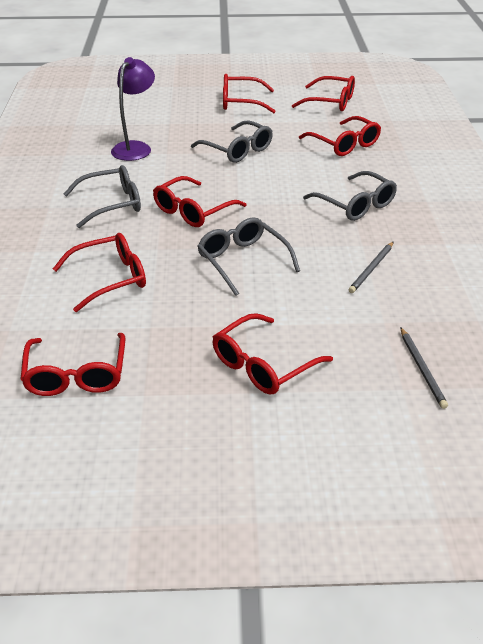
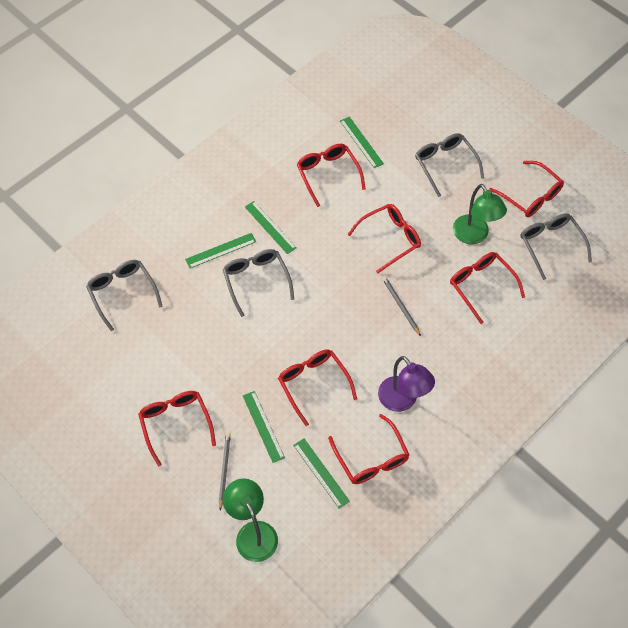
green lamp: 0 -> 2
green ruler: 0 -> 5

